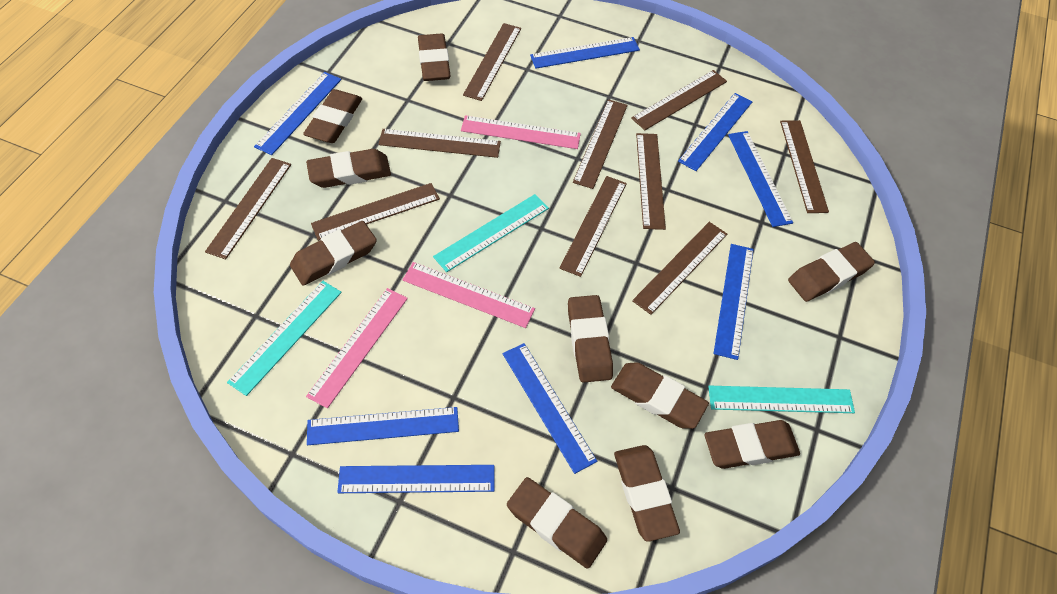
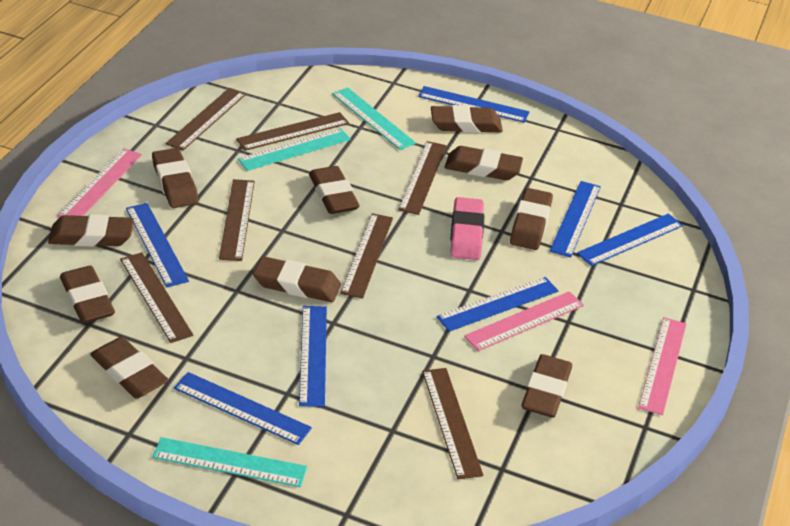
blue ruler: 8 -> 7
brown ruler: 10 -> 7
pink eraser: 0 -> 1

